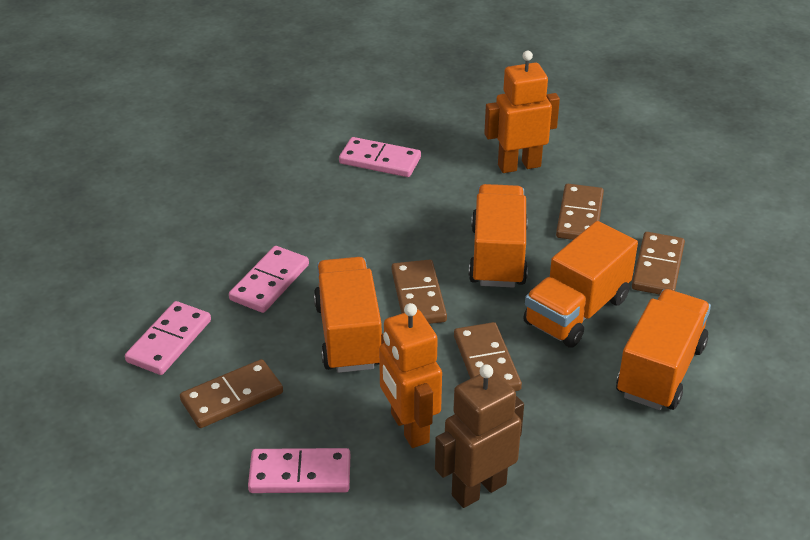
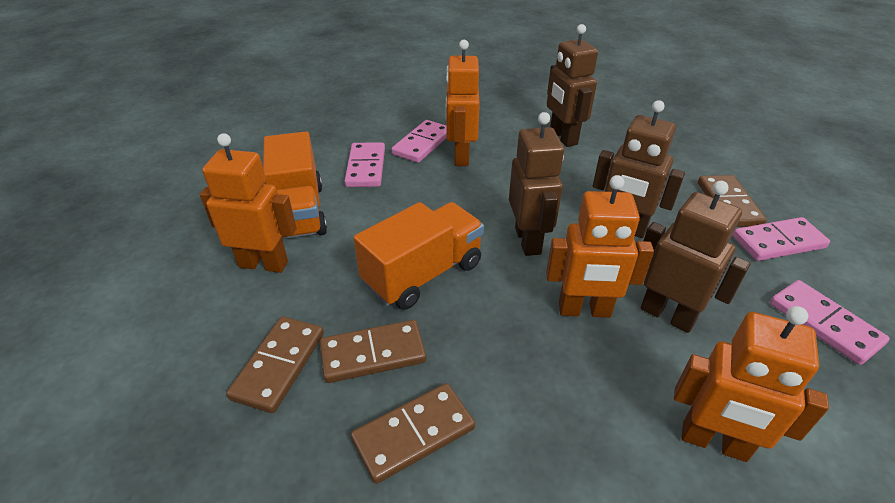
brown domino: 5 -> 4
brown robot: 1 -> 4
orange robot: 2 -> 4
orange truck: 4 -> 2

